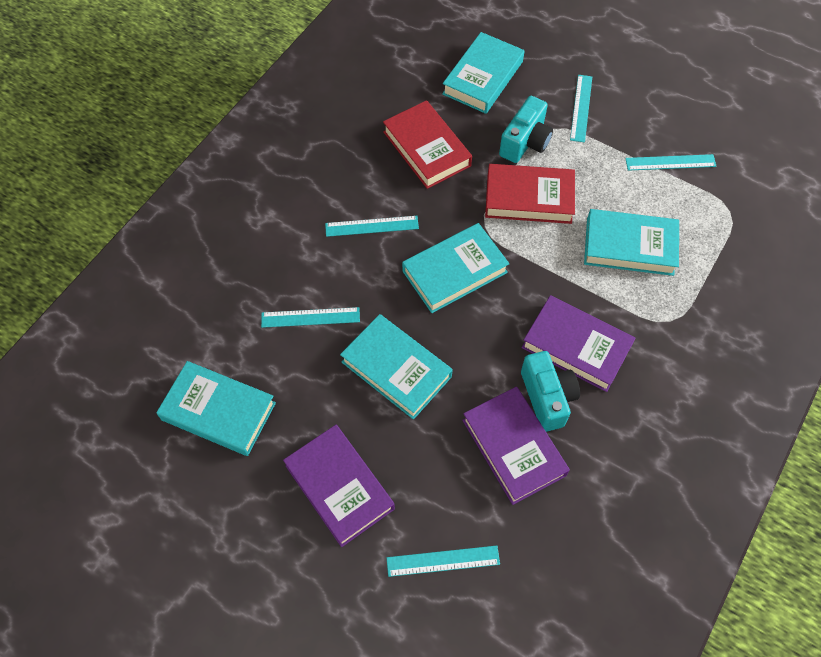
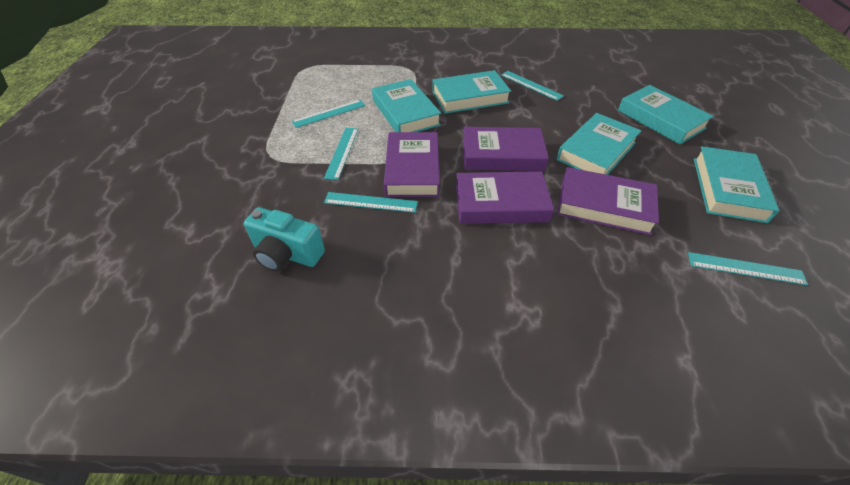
purple book: 3 -> 4
red book: 2 -> 0
turquoise camera: 2 -> 1

